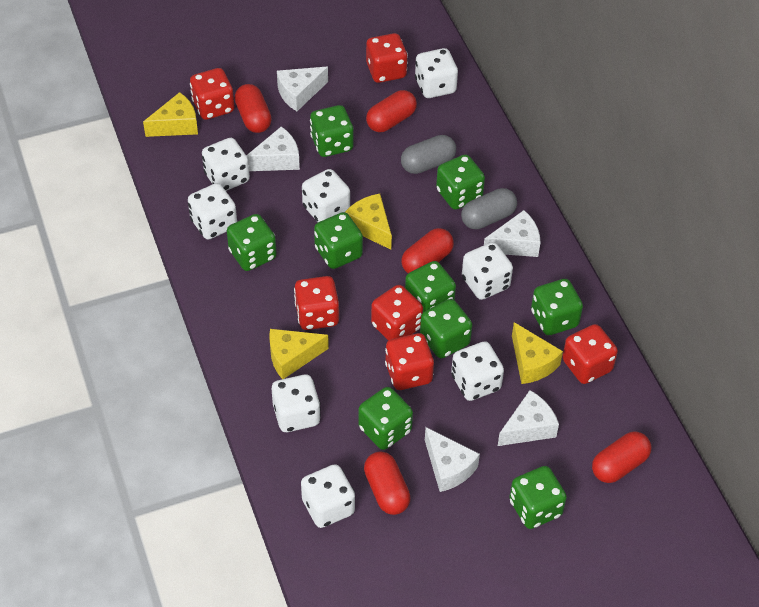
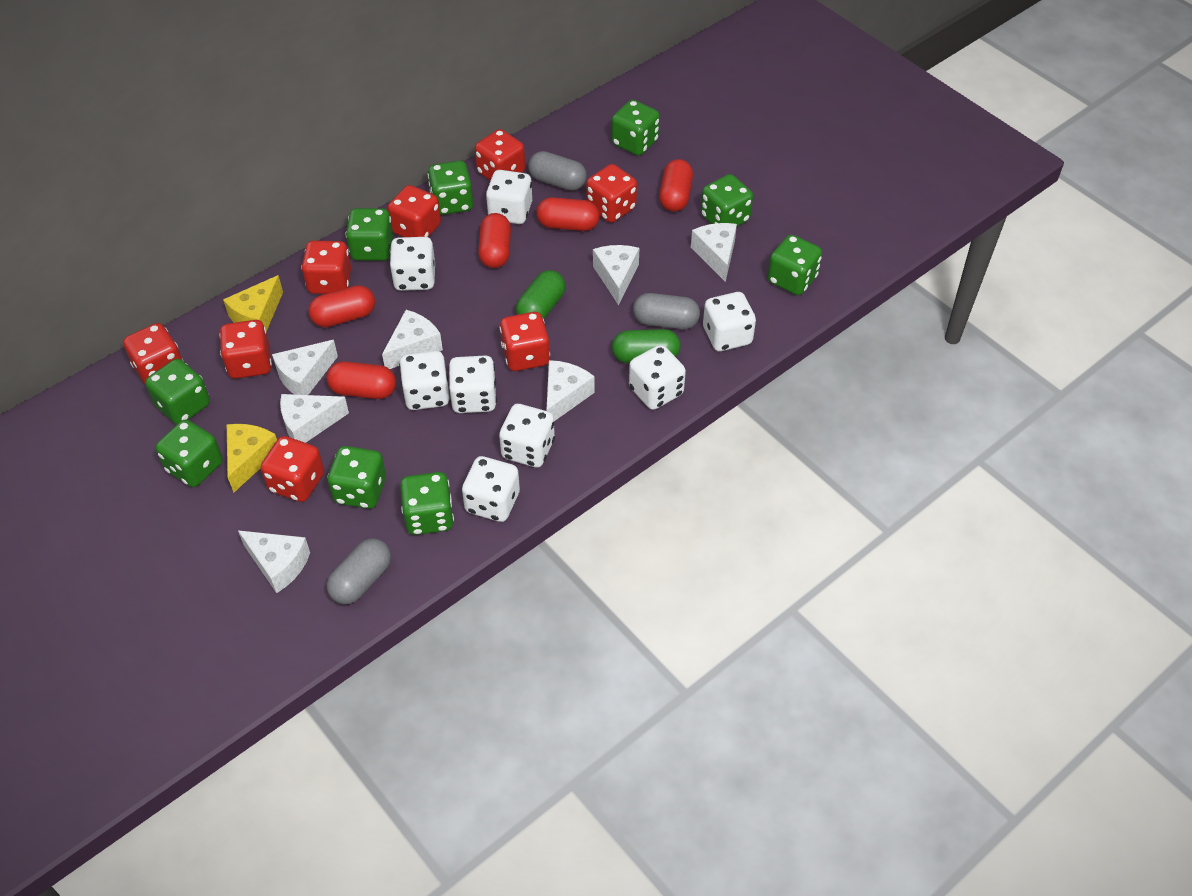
green capsule: 0 -> 2
grey capsule: 2 -> 3
red dice: 6 -> 8
white cheese: 5 -> 7
yellow cheese: 4 -> 2

